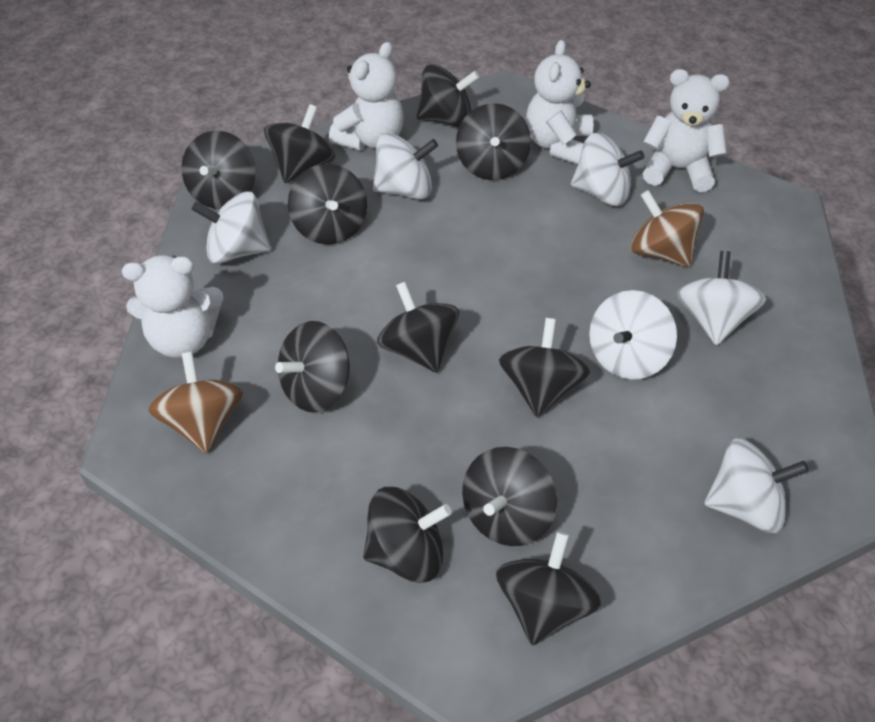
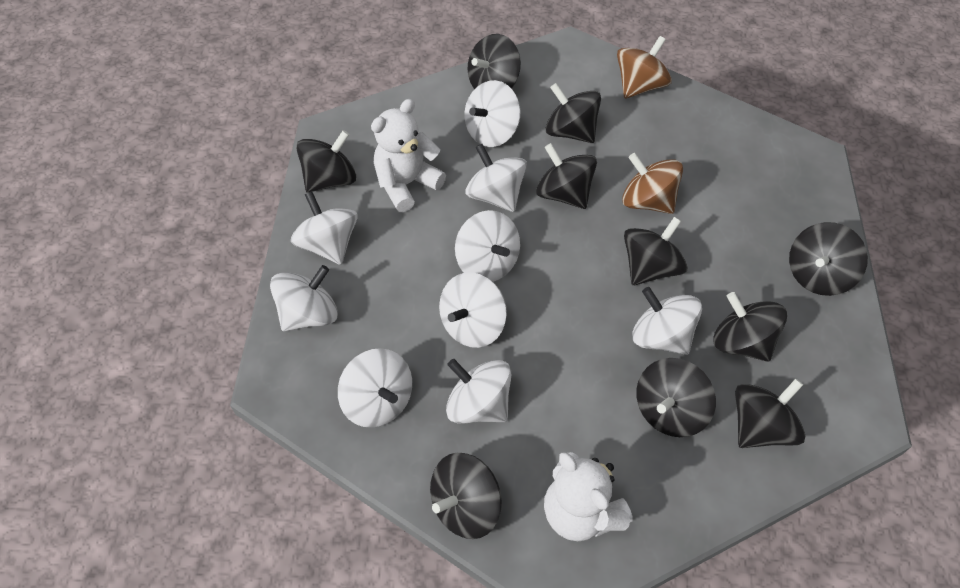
black spinning top: 11 -> 10
white spinning top: 6 -> 9
white teddy bear: 4 -> 2

